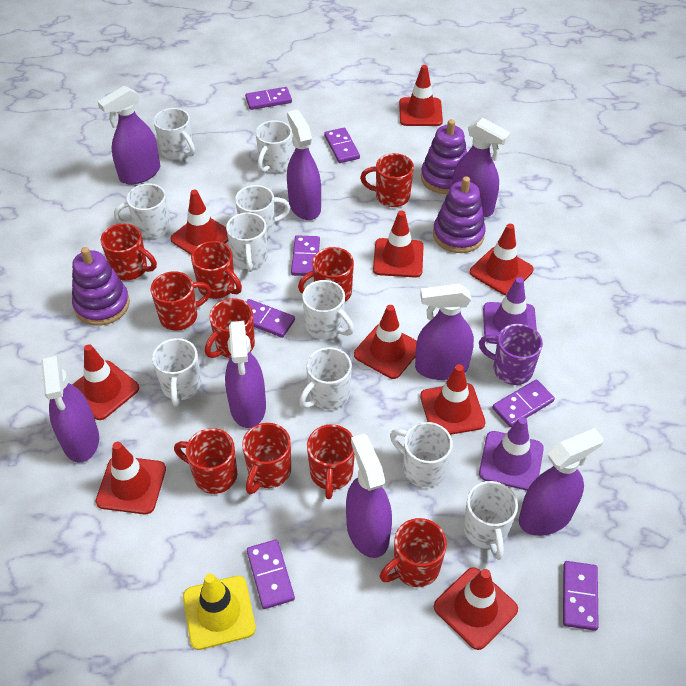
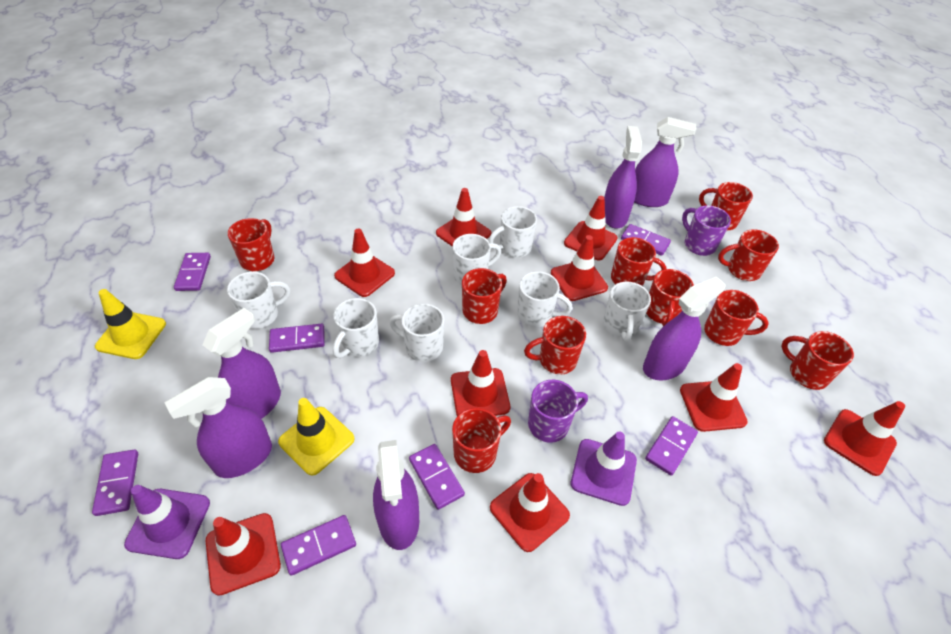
purple mug: 1 -> 2
purple spray bottle: 8 -> 6
purple stacking toy: 3 -> 0
white mug: 10 -> 7
yellow traffic cone: 1 -> 2

